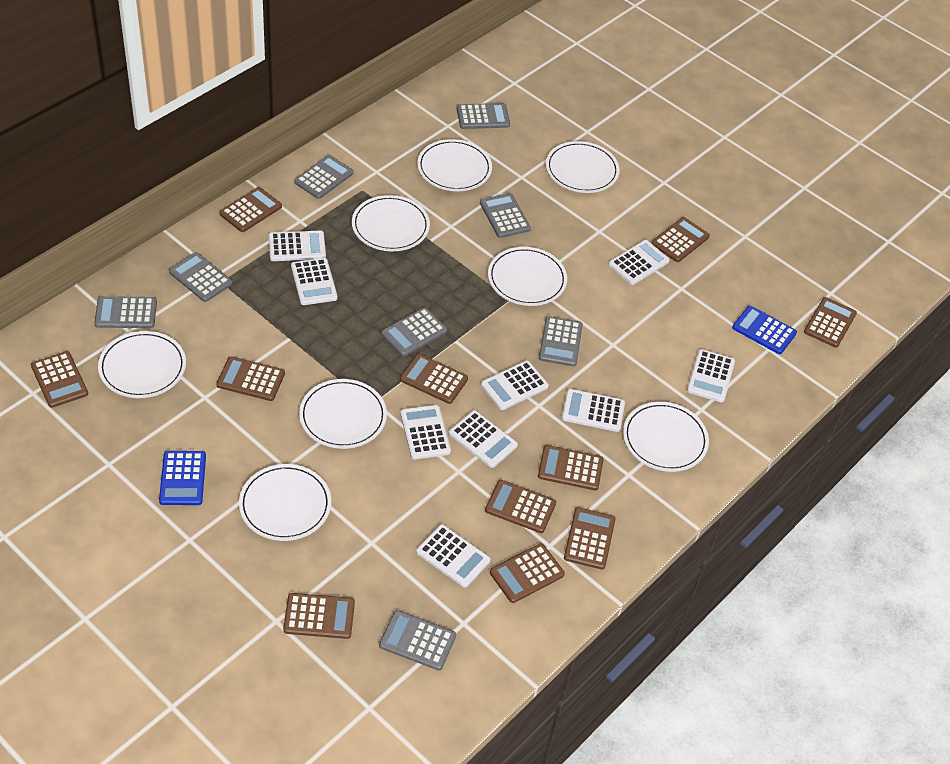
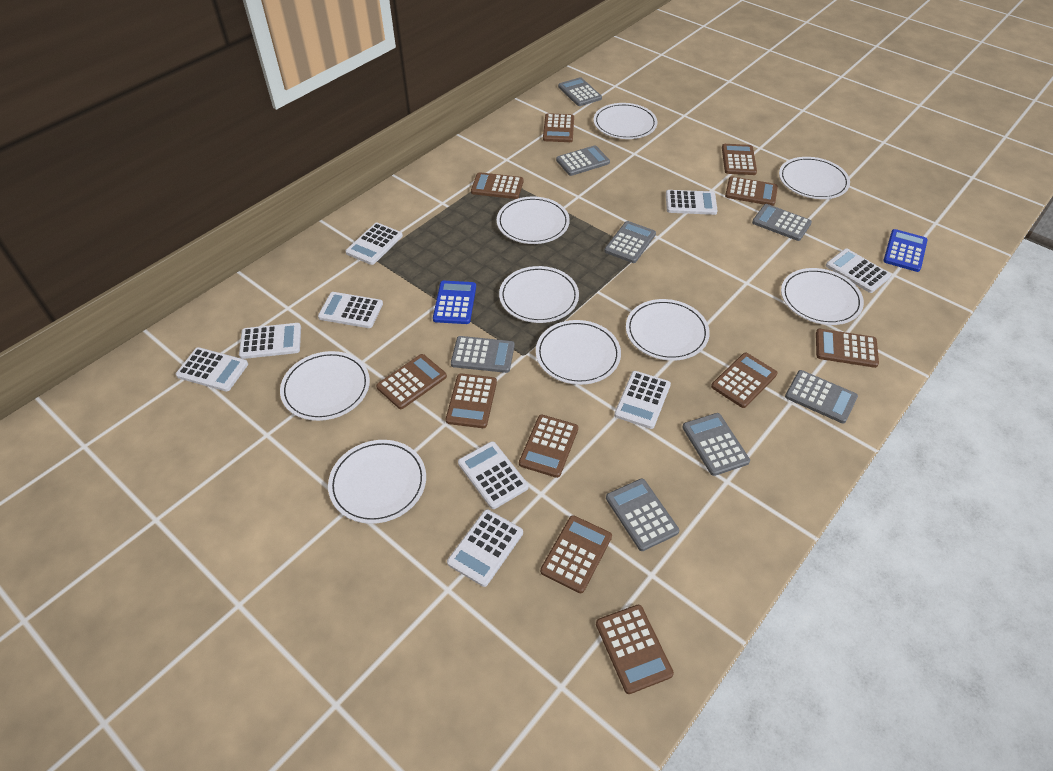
white plate: 8 -> 9

